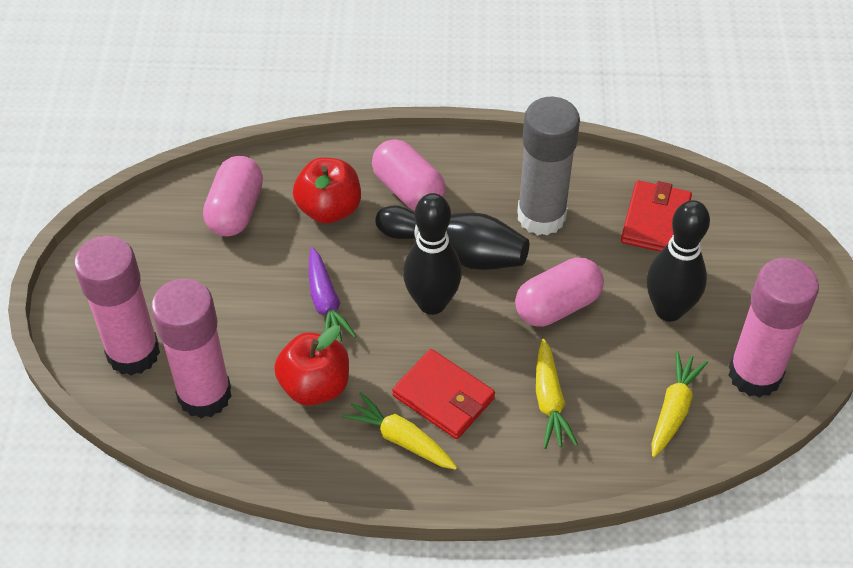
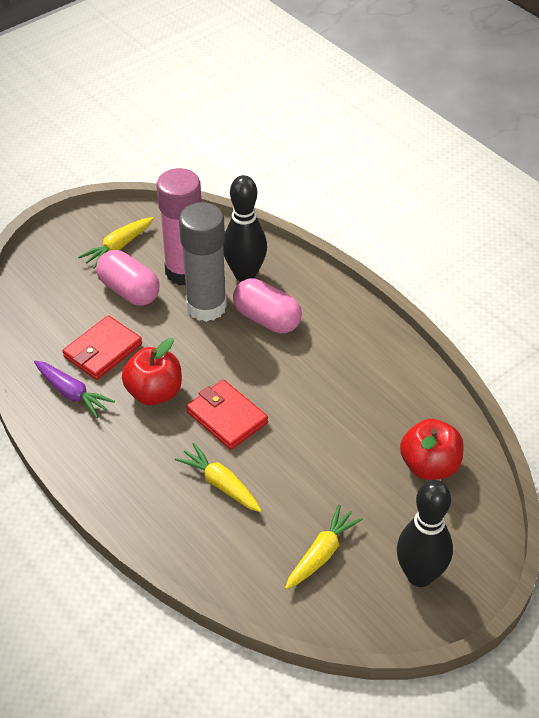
black bowling pin: 3 -> 2
pink capsule: 3 -> 2
pink glue stick: 3 -> 1

